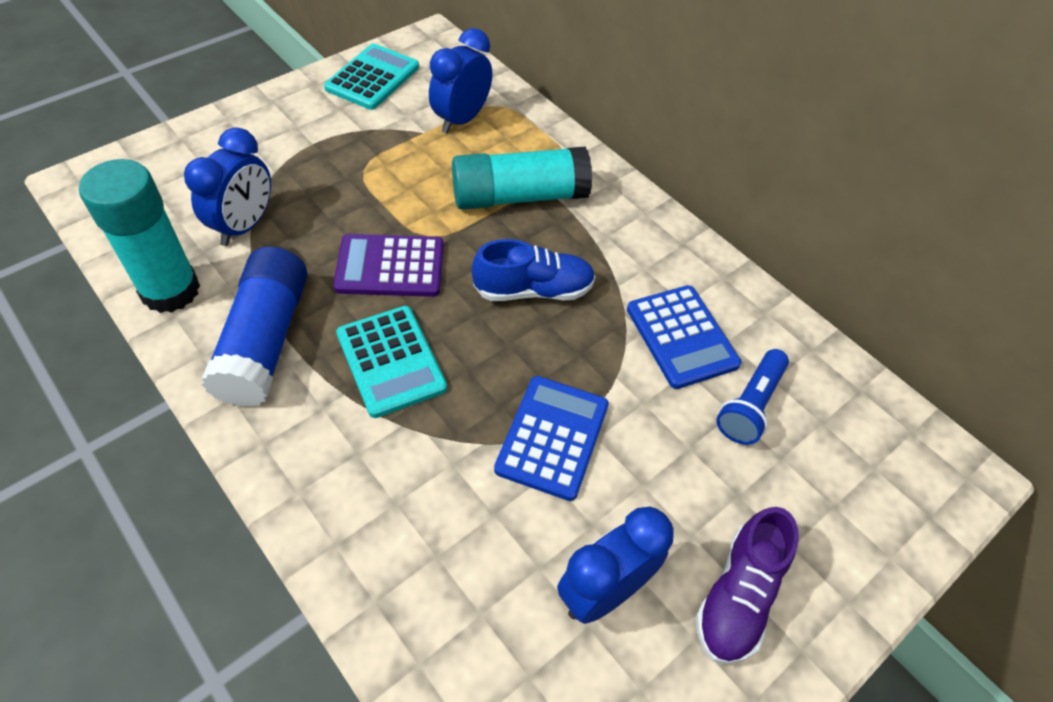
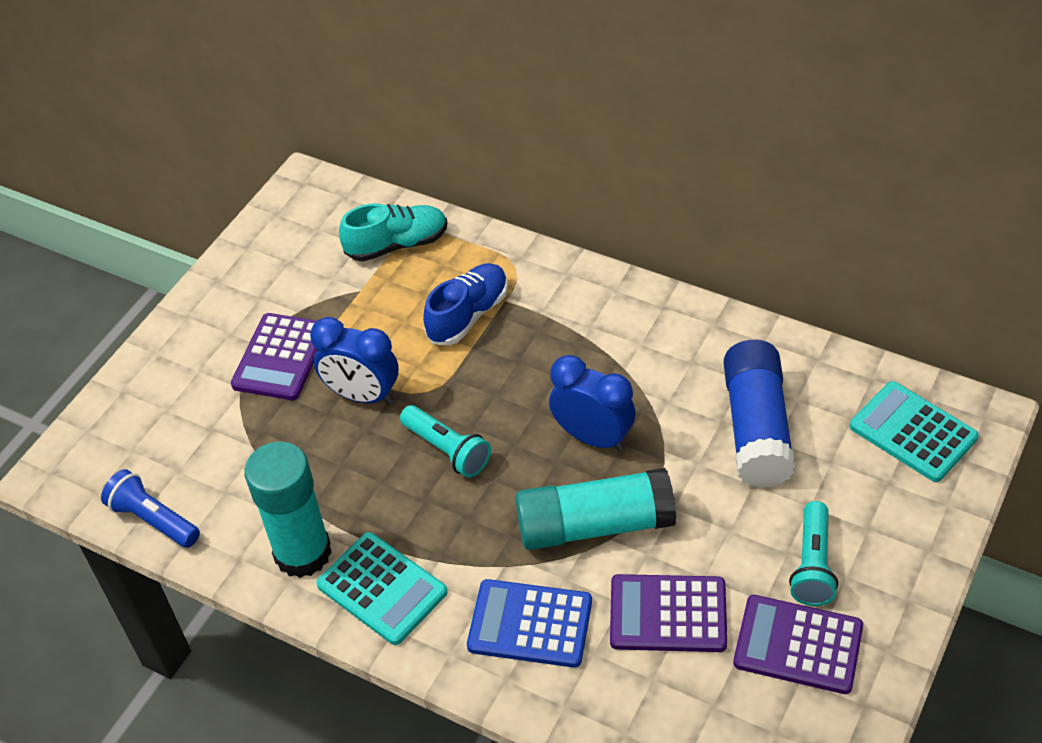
blue calculator: 2 -> 1
blue clock: 3 -> 2
purple calculator: 1 -> 3
purple shoe: 1 -> 0
turquoise flashlight: 0 -> 2
turquoise shoe: 0 -> 1

